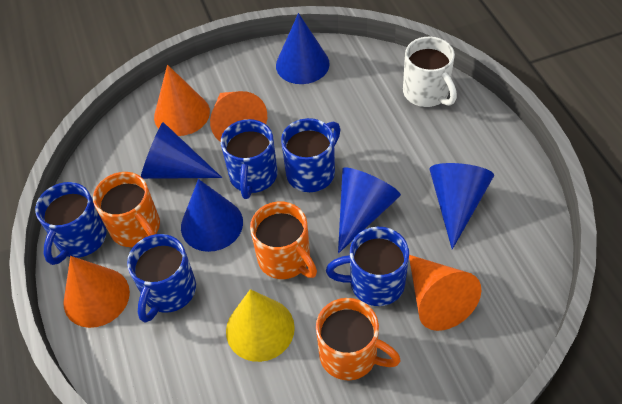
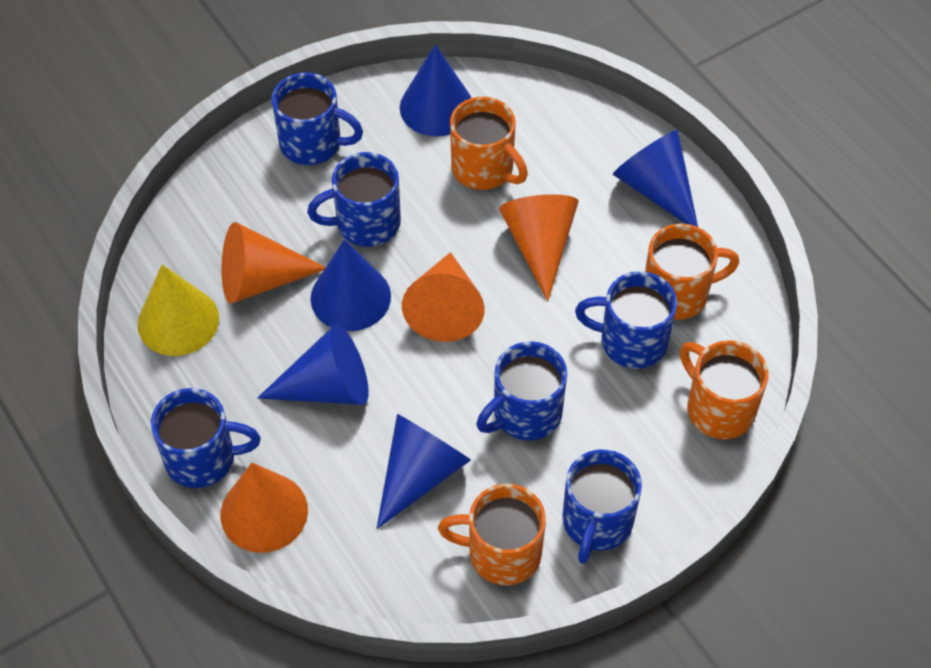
blue mug: 5 -> 6
orange mug: 3 -> 4
white mug: 1 -> 0

